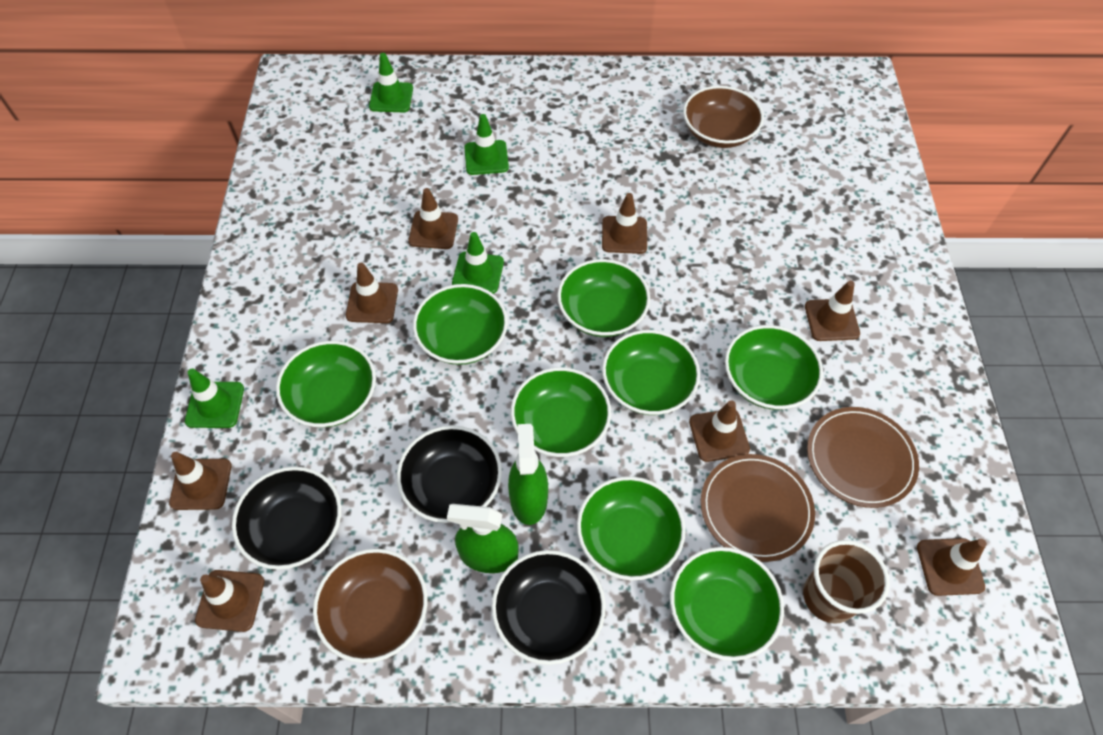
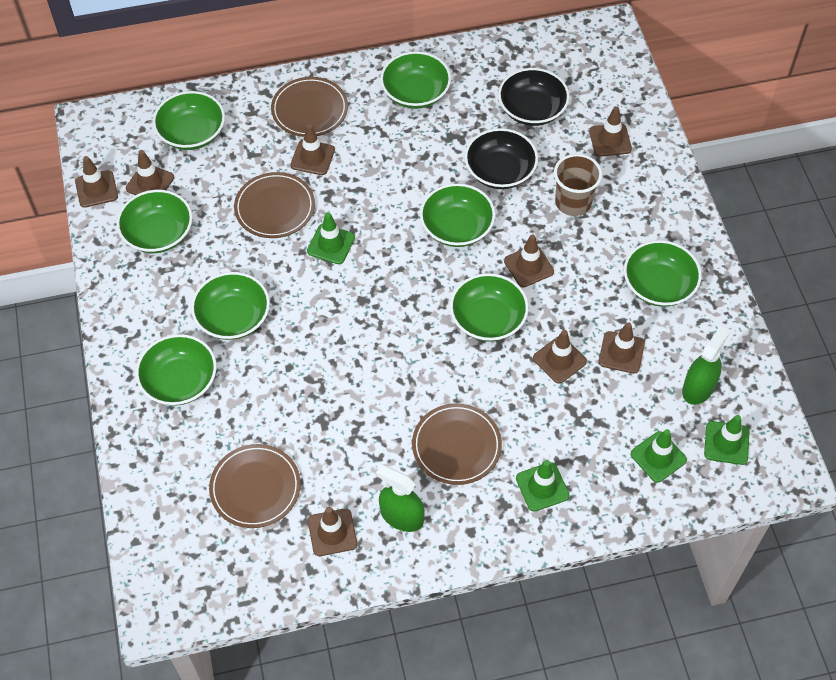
black bowl: 3 -> 2
brown bowl: 2 -> 0
brown plate: 2 -> 4

